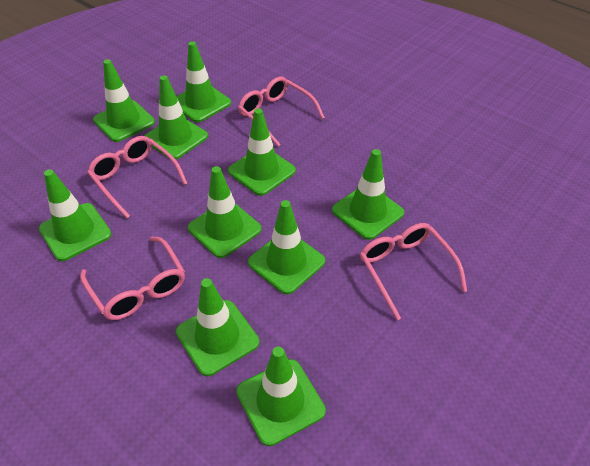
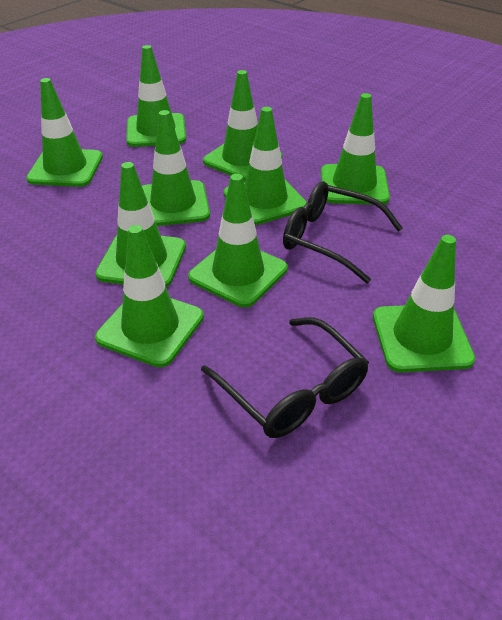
black glasses: 0 -> 2
pink glasses: 4 -> 0

